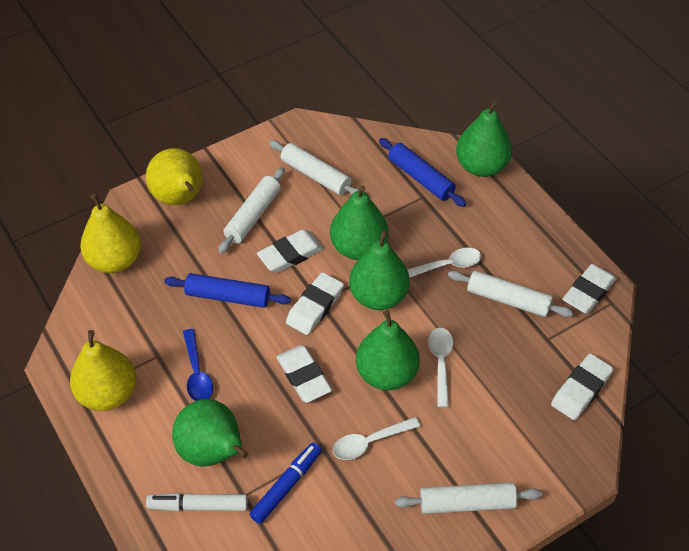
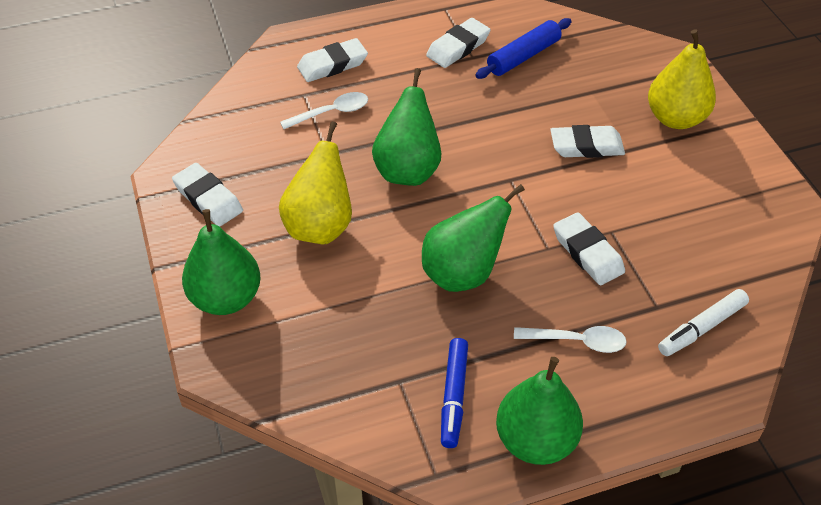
blue rolling pin: 2 -> 1
blue spoon: 1 -> 0
green pear: 5 -> 4
white rolling pin: 4 -> 0
white spoon: 3 -> 2
yellow pear: 3 -> 2

